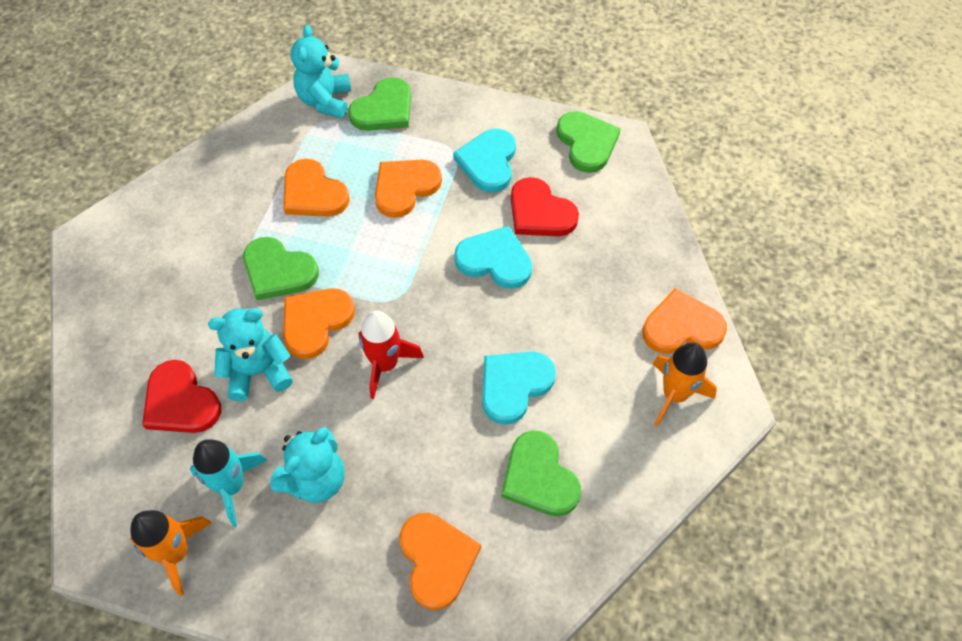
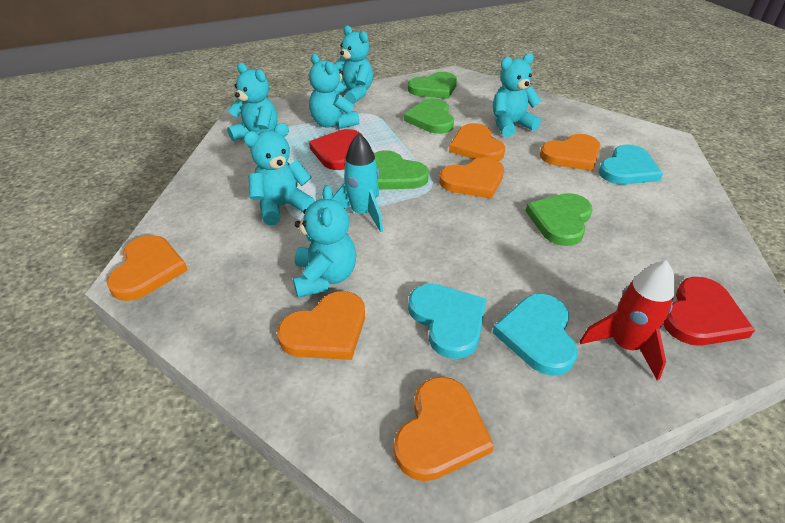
orange heart: 5 -> 6
orange rocket: 2 -> 0
turquoise teddy bear: 3 -> 6

